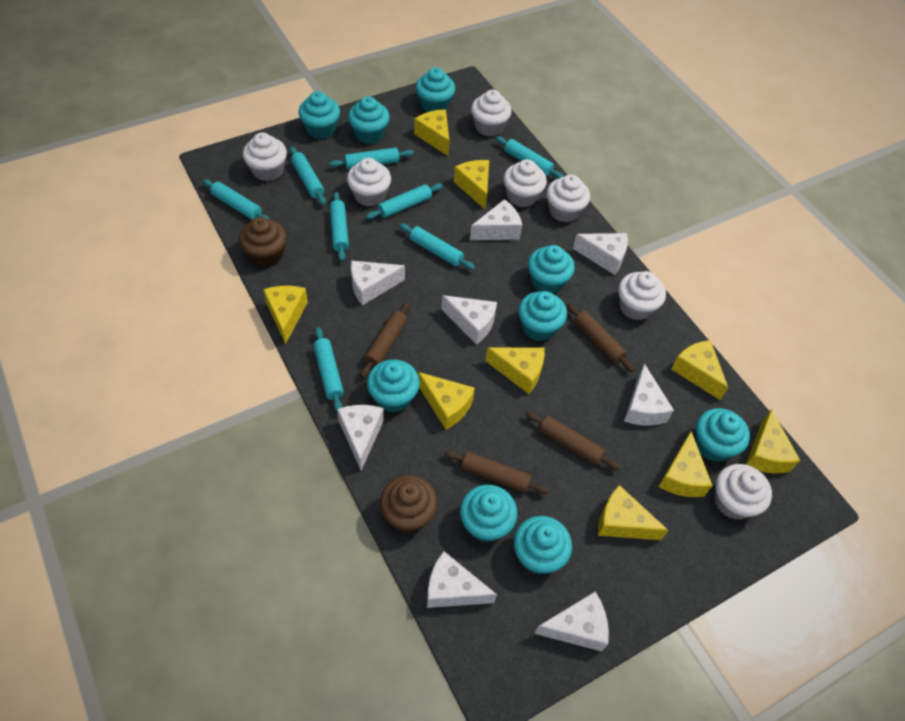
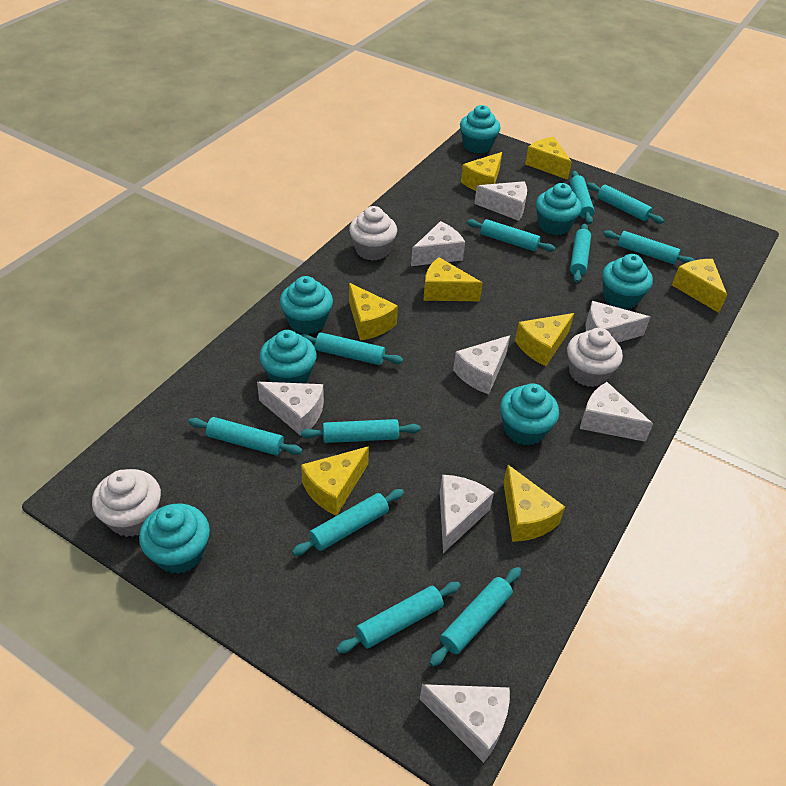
brown cupcake: 2 -> 0
brown rolling pin: 4 -> 0
turquoise cupcake: 9 -> 7
turquoise rolling pin: 8 -> 11
white cupcake: 7 -> 3
yellow cheese: 9 -> 8

